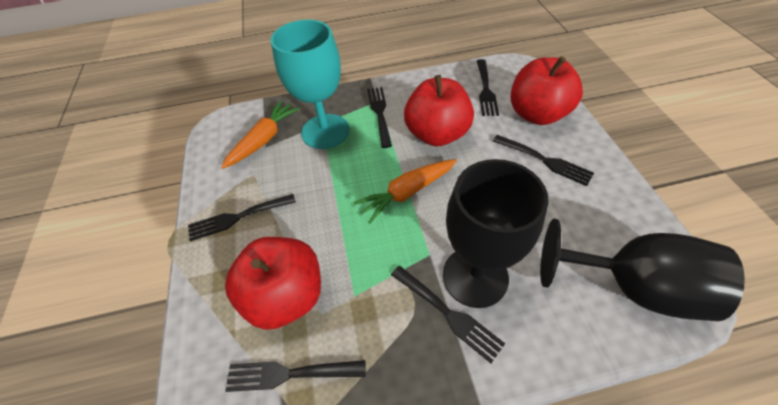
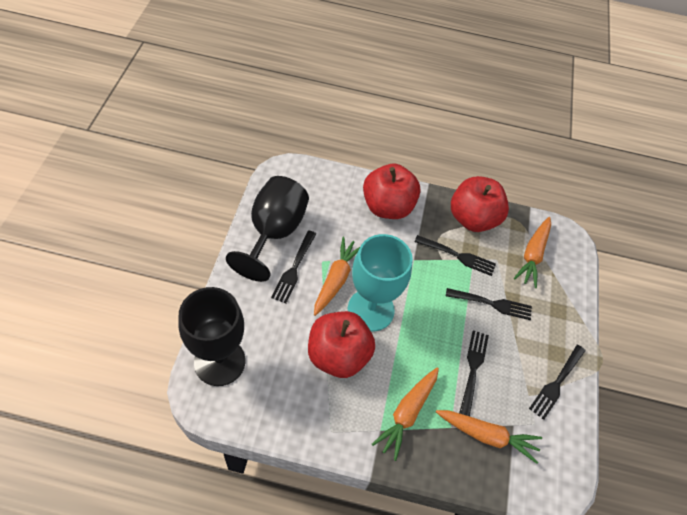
black fork: 6 -> 5
orange carrot: 2 -> 4

